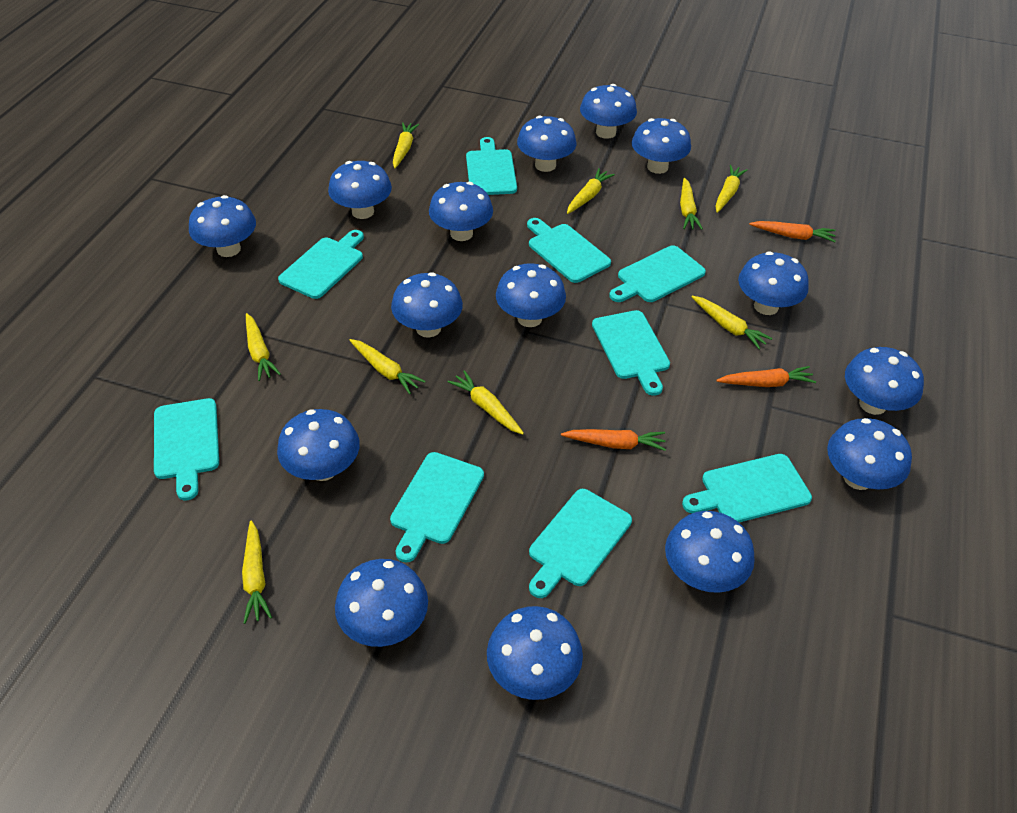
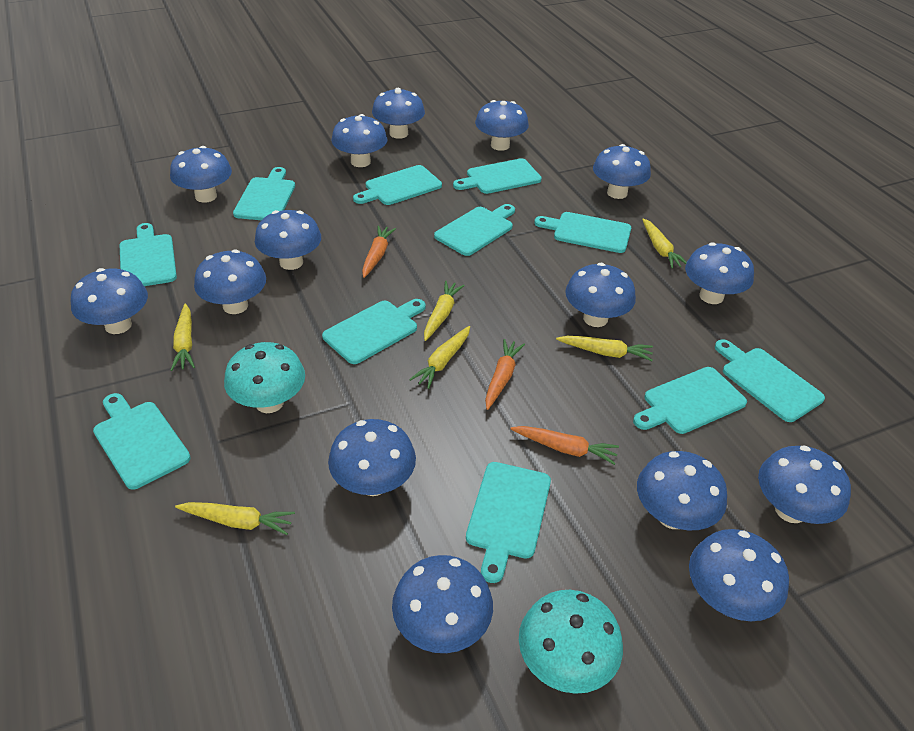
turquoise cutting board: 9 -> 11
turquoise mushroom: 0 -> 2
yellow carrot: 9 -> 6

